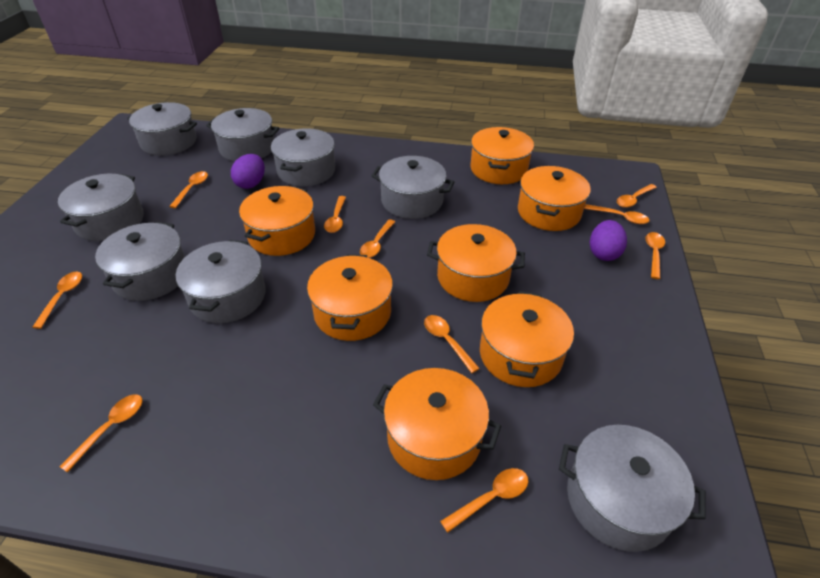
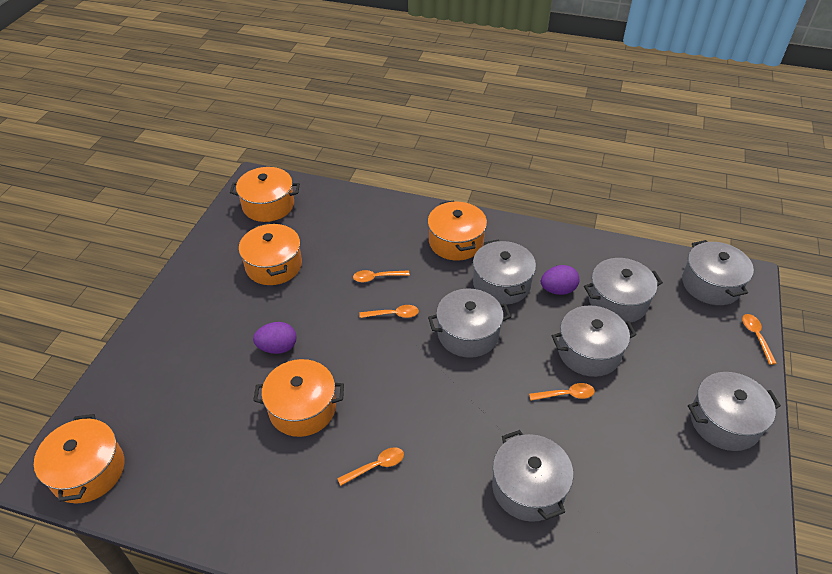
grey pot: 8 -> 7
orange pot: 7 -> 5
orange spoon: 10 -> 5

